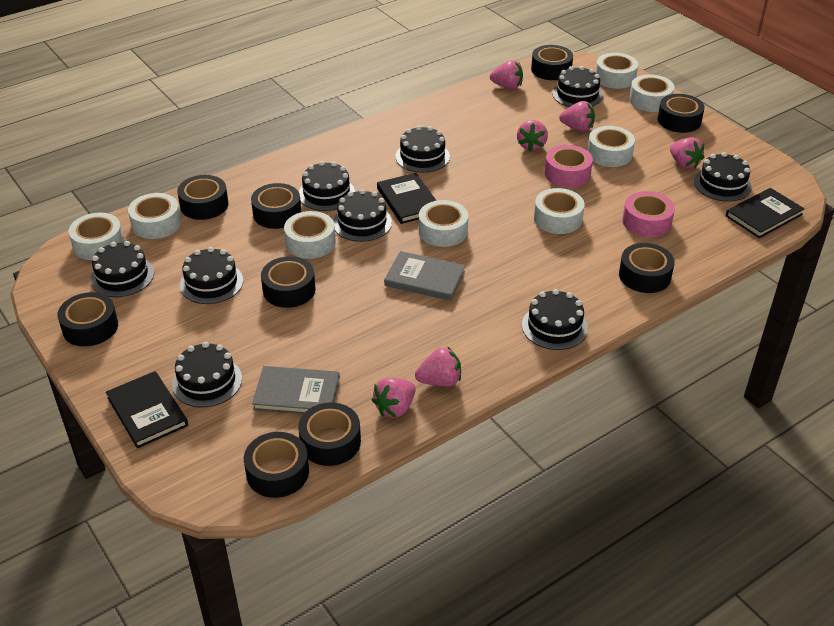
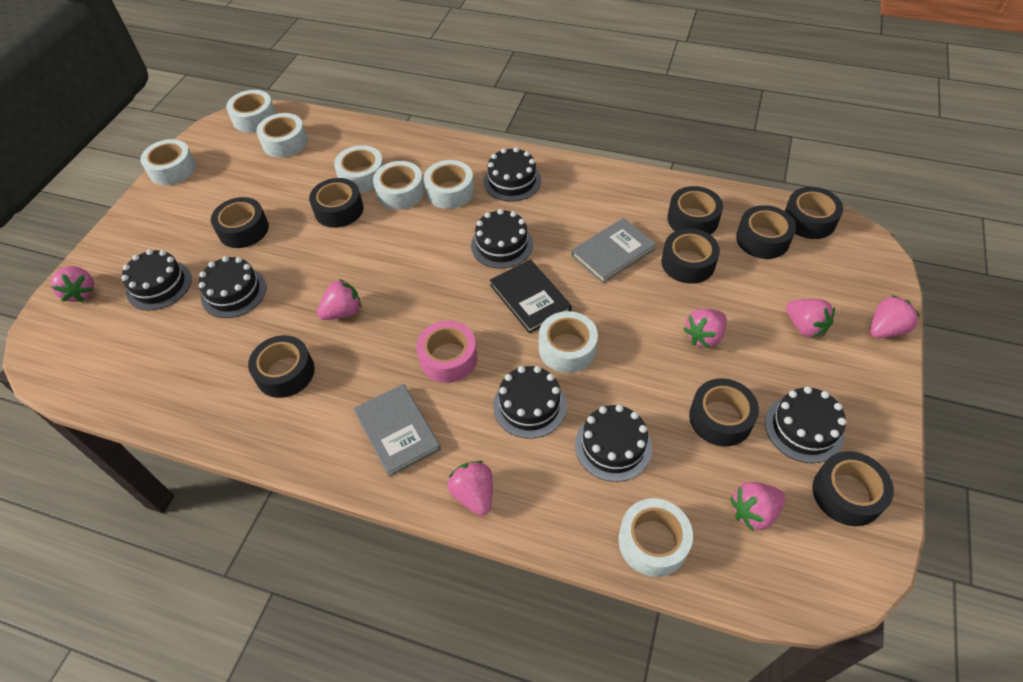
black book: 3 -> 1
black cake: 9 -> 7
pink strawberry: 6 -> 7
pink tape: 2 -> 1

